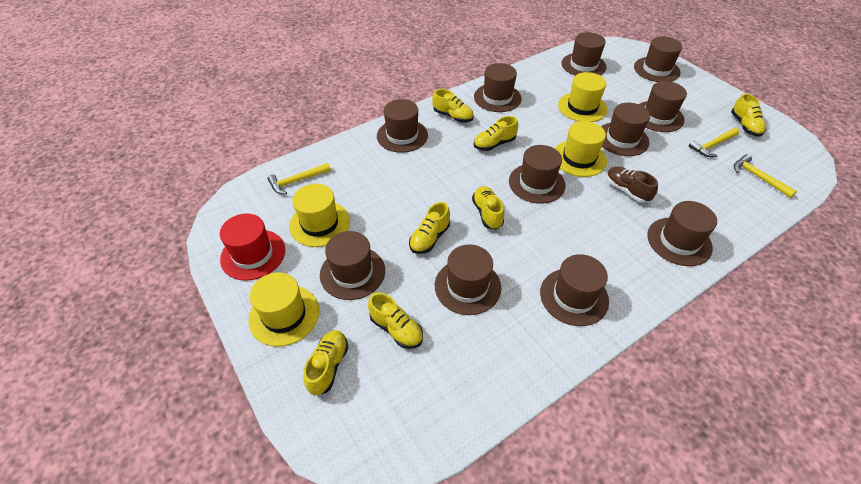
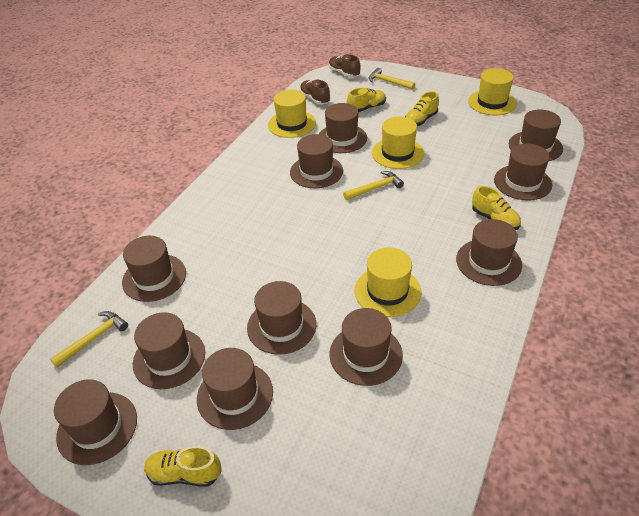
brown shoe: 1 -> 2
red hat: 1 -> 0
yellow shoe: 7 -> 4

